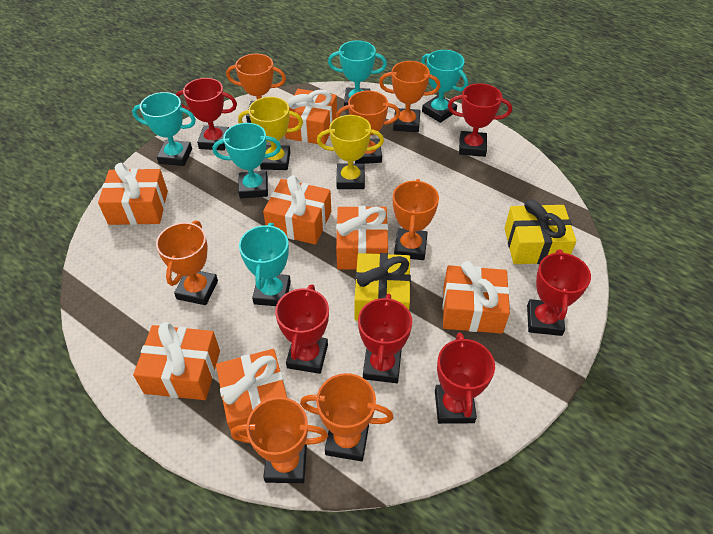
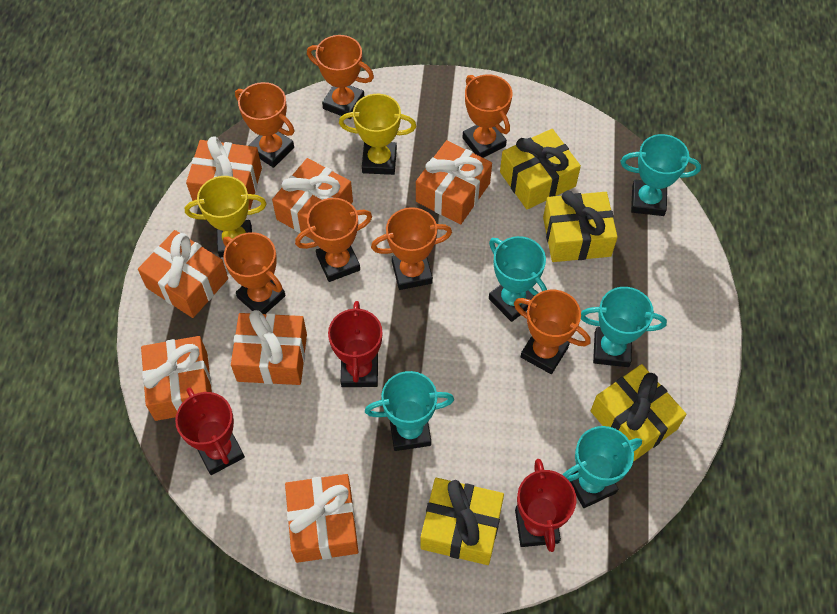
red trophy: 6 -> 3
yellow gift: 2 -> 4

